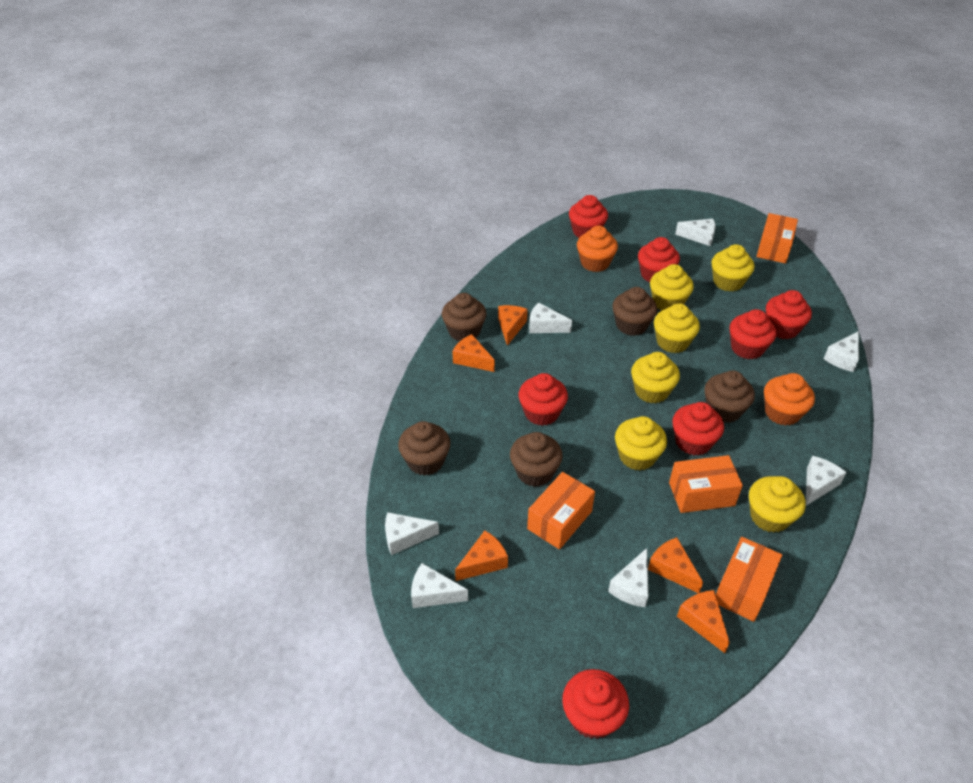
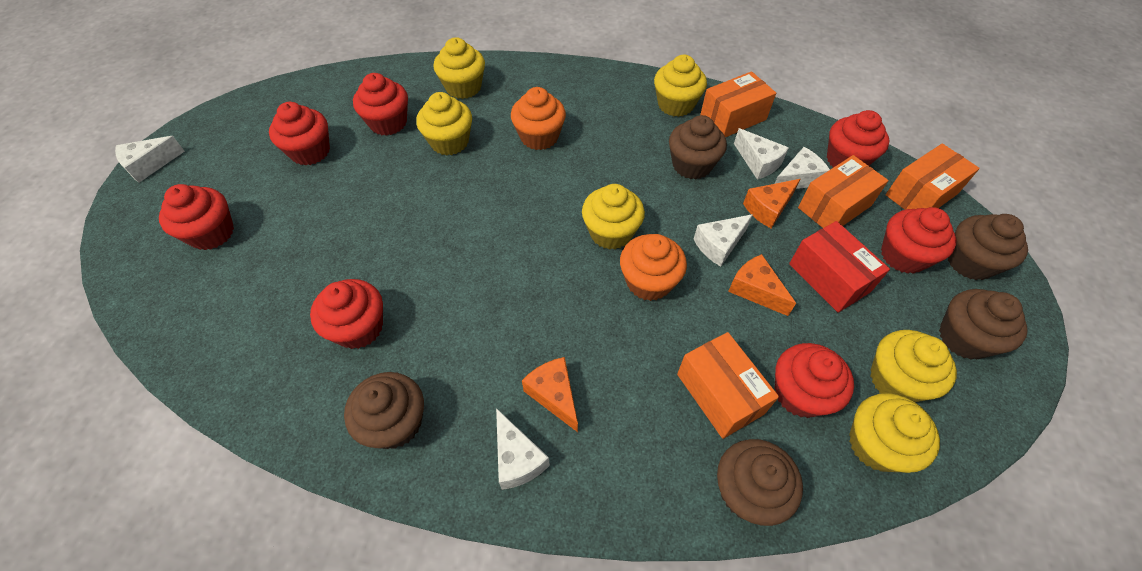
orange cheese: 5 -> 3
red box: 0 -> 1
white cheese: 7 -> 5

